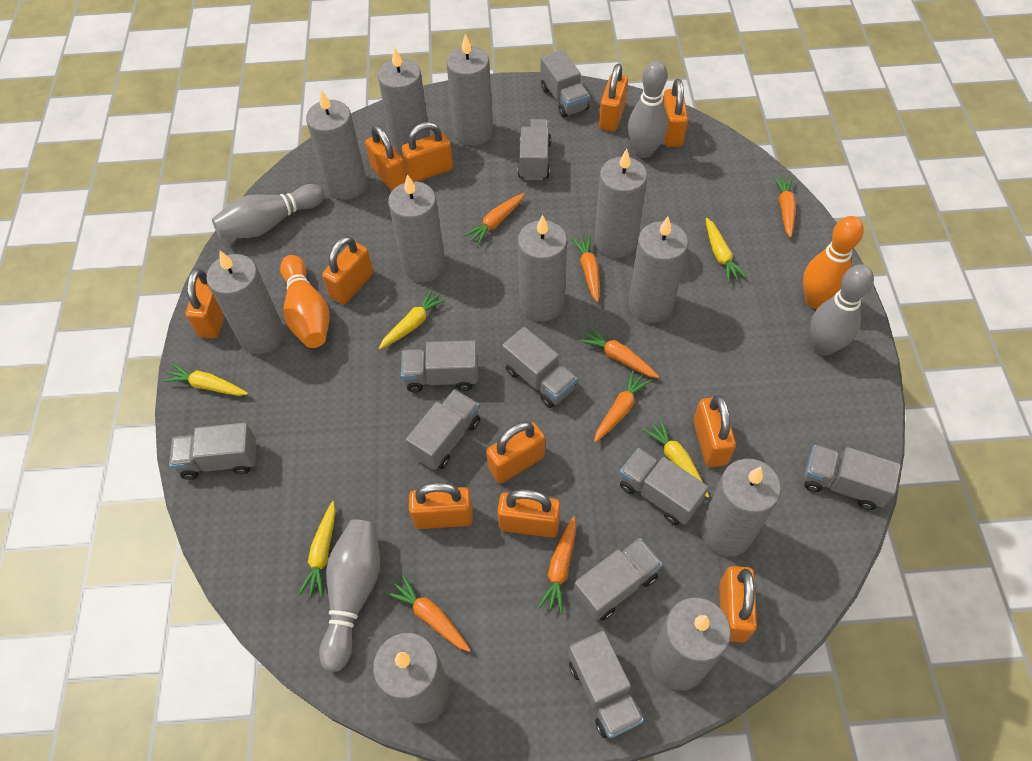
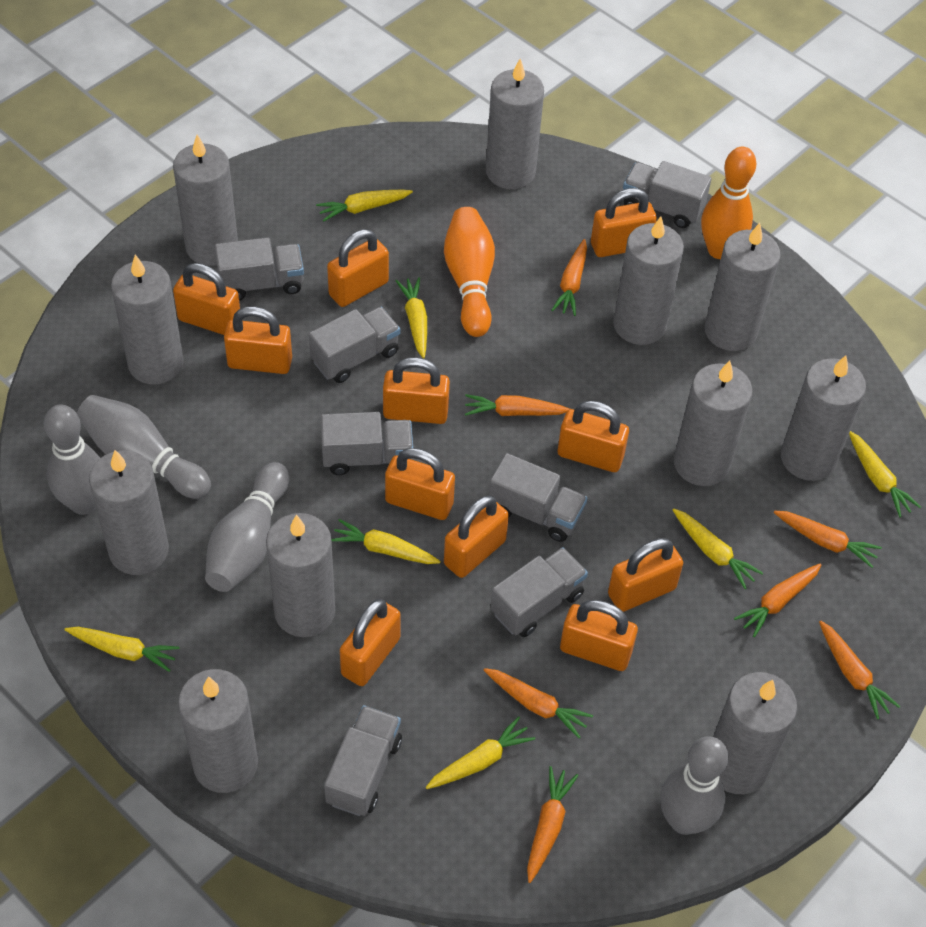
grey truck: 10 -> 7
yellow carrot: 5 -> 7

